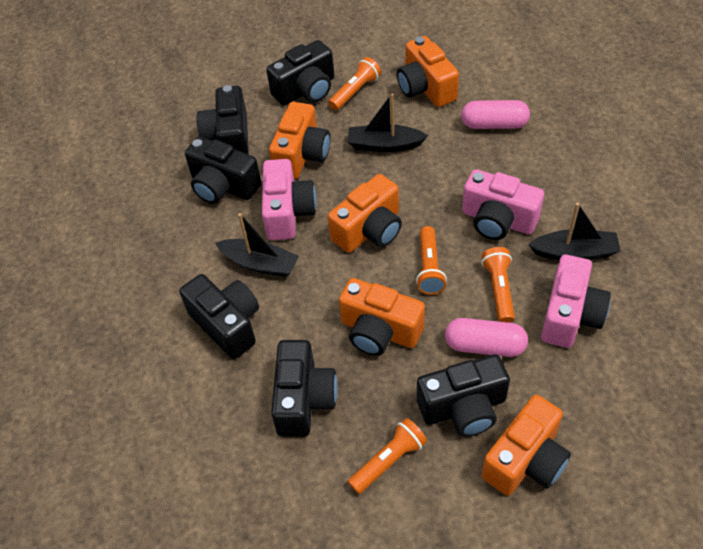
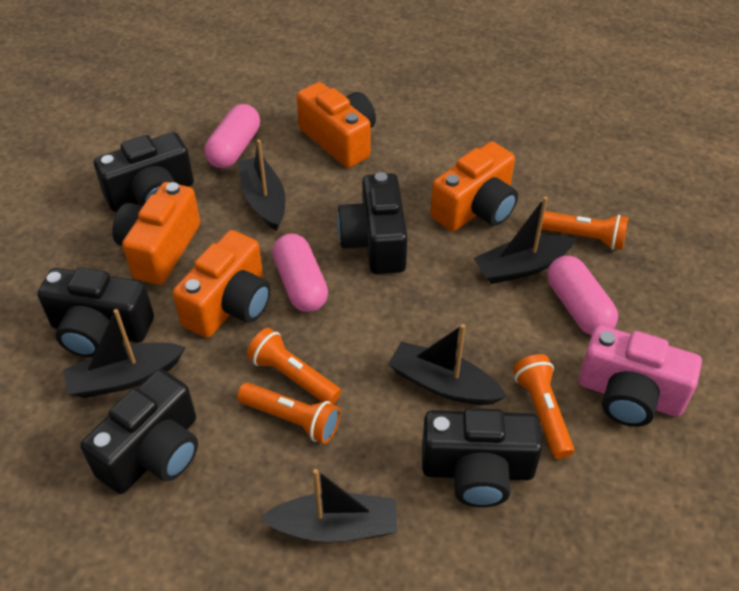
black boat: 3 -> 5
black camera: 6 -> 5
orange camera: 5 -> 4
pink camera: 3 -> 1
pink capsule: 2 -> 3

